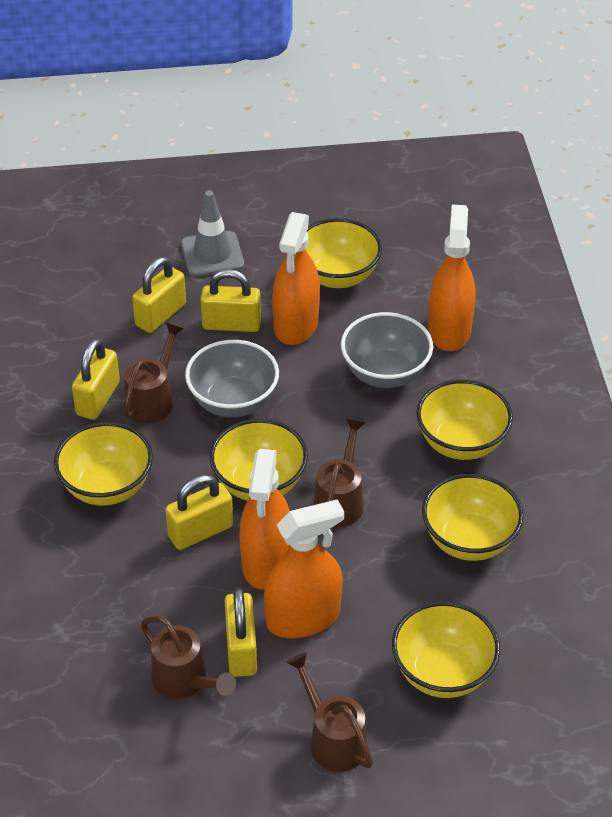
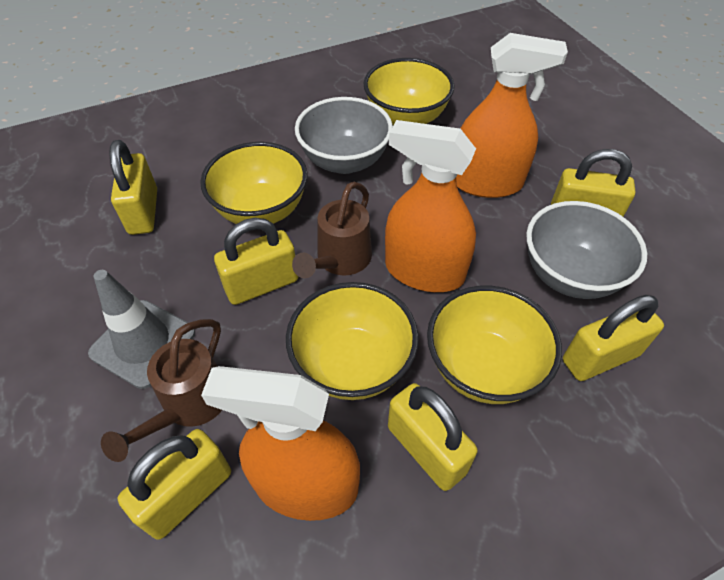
brown watering can: 4 -> 2
orange spray bottle: 4 -> 3
yellow bowl: 6 -> 4
yellow padlock: 5 -> 6

